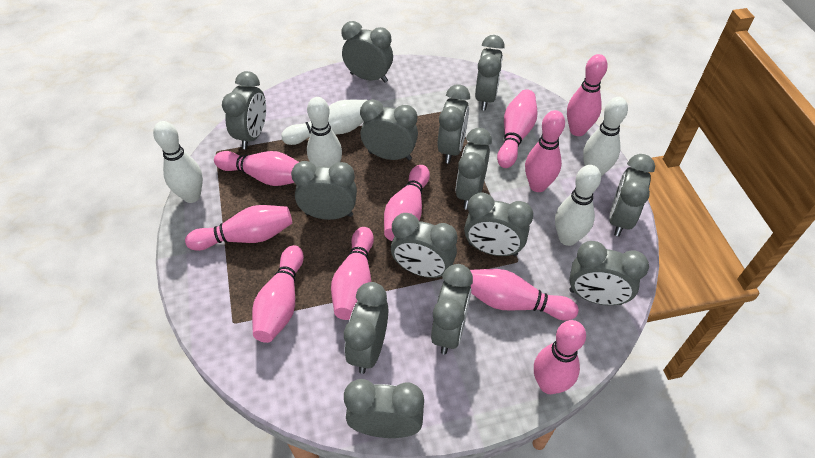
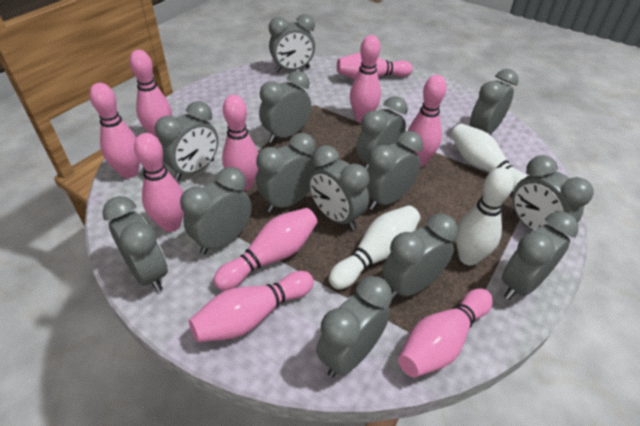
white bowling pin: 5 -> 3

